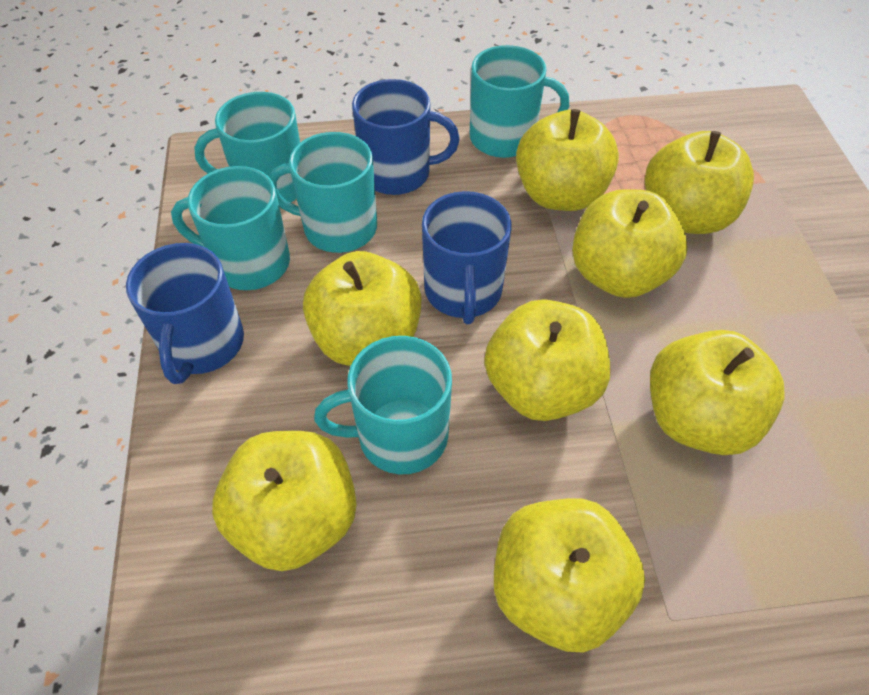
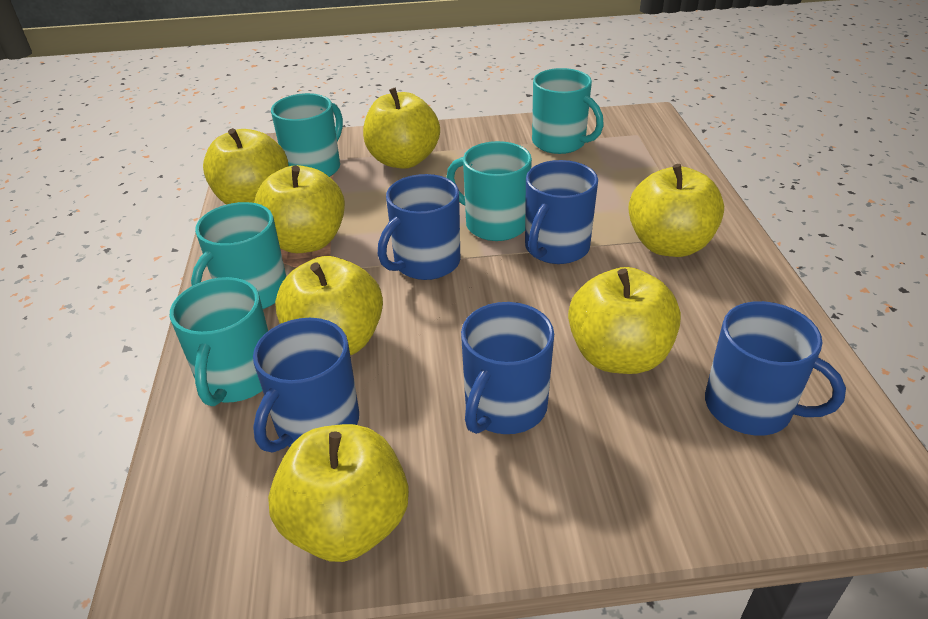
blue mug: 3 -> 5
yellow apple: 8 -> 7

